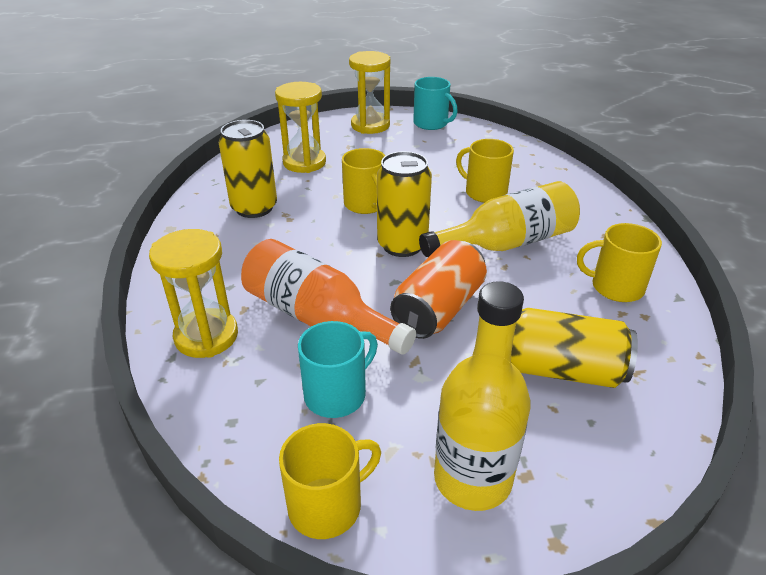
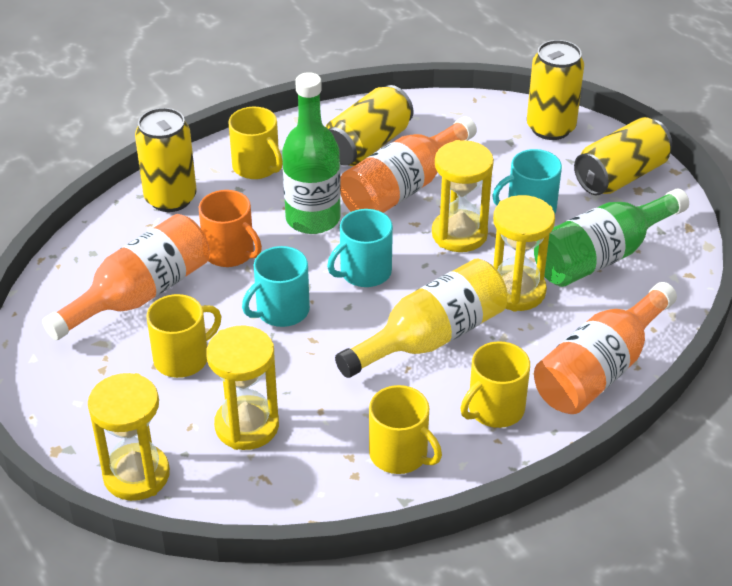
green bottle: 0 -> 2
orange bottle: 1 -> 3
orange can: 1 -> 0
orange mug: 0 -> 1
turquoise mug: 2 -> 3
yellow bottle: 2 -> 1
yellow can: 3 -> 4
yellow hourglass: 3 -> 4

